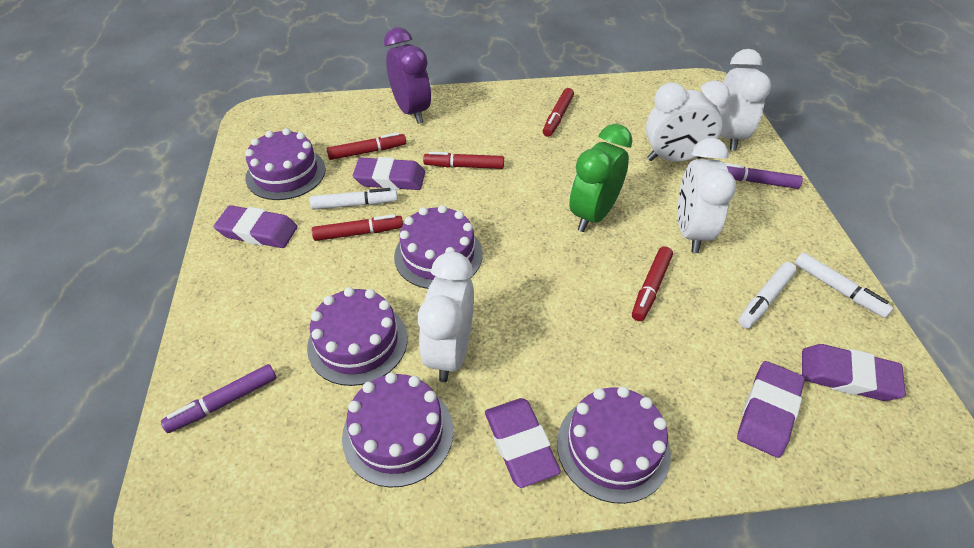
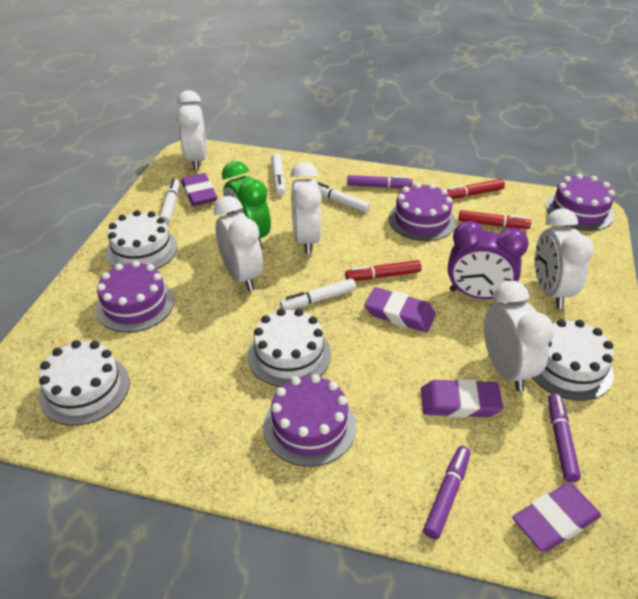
purple cake: 5 -> 4
purple eraser: 5 -> 4
purple marker: 2 -> 3
red marker: 5 -> 3
white cake: 0 -> 4
white clock: 4 -> 5
white marker: 3 -> 4

